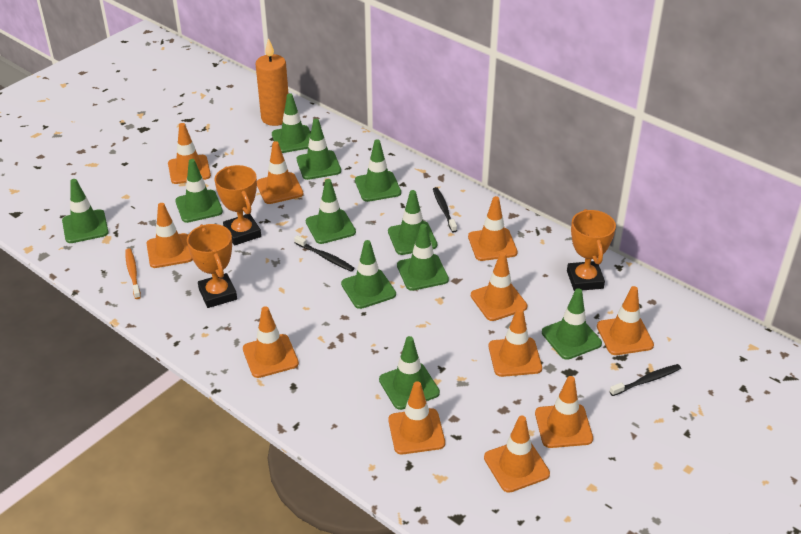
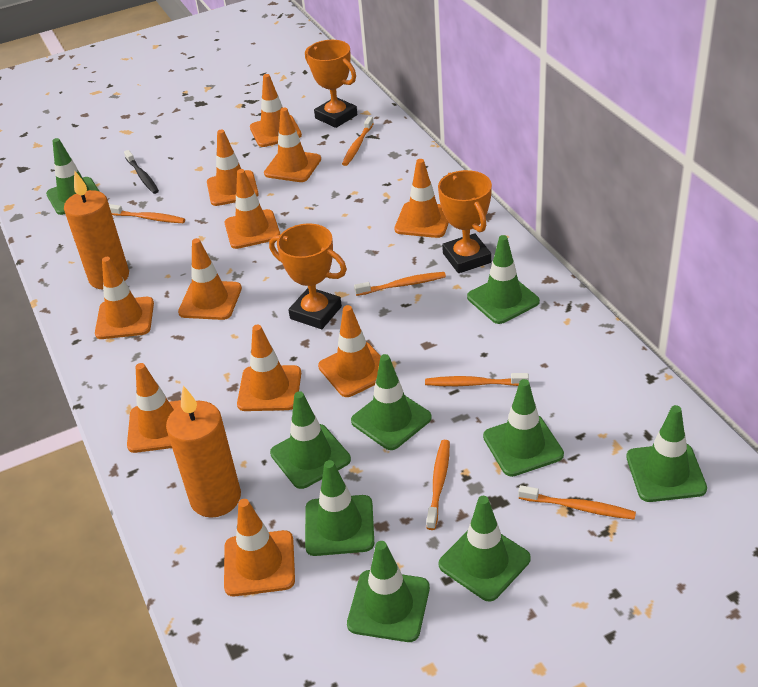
black toothbrush: 3 -> 1
green traffic cone: 11 -> 9
orange candle: 1 -> 2
orange toothbrush: 1 -> 6

